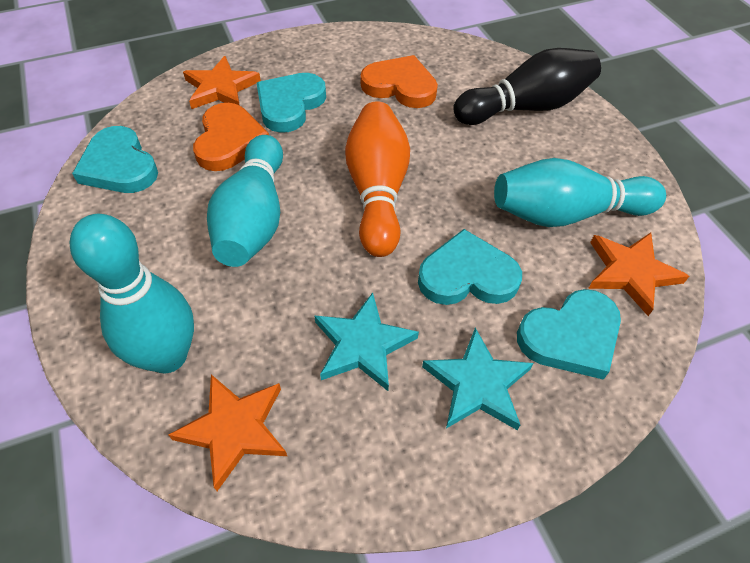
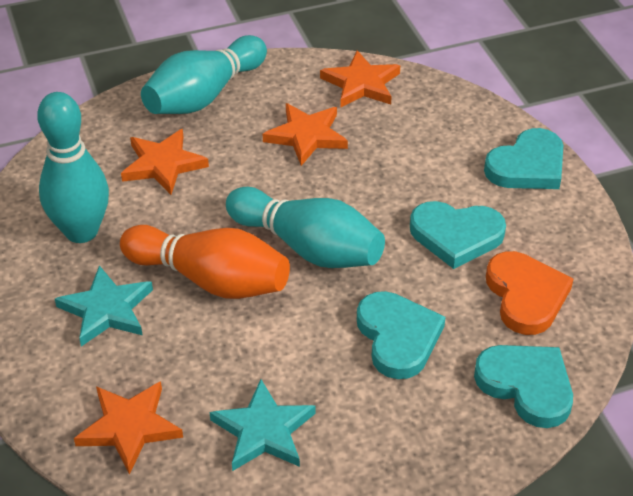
black bowling pin: 1 -> 0
orange heart: 2 -> 1
orange star: 3 -> 4

